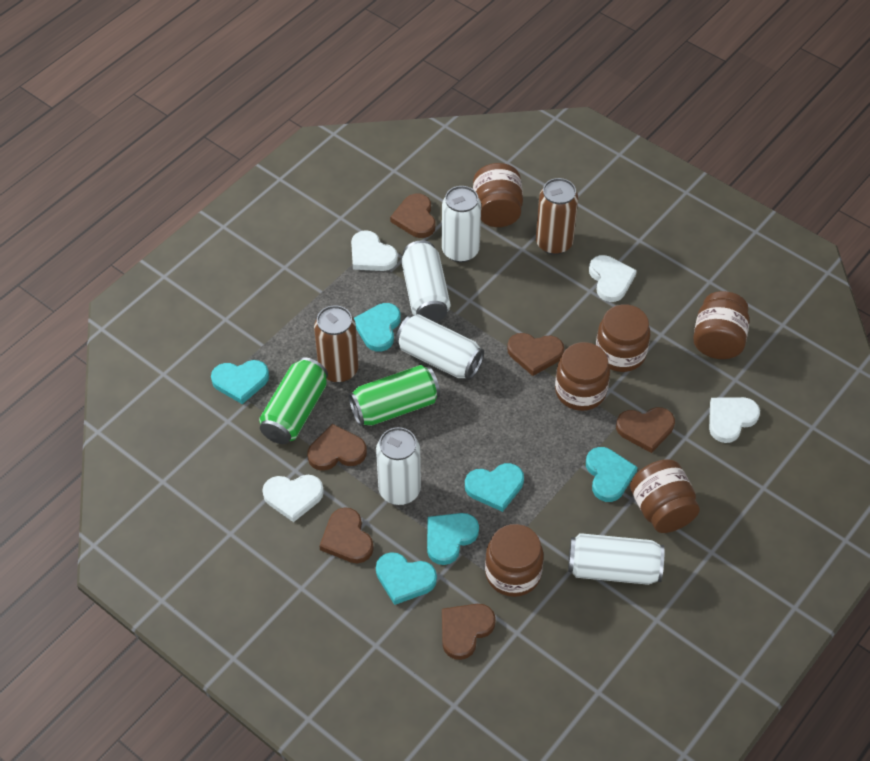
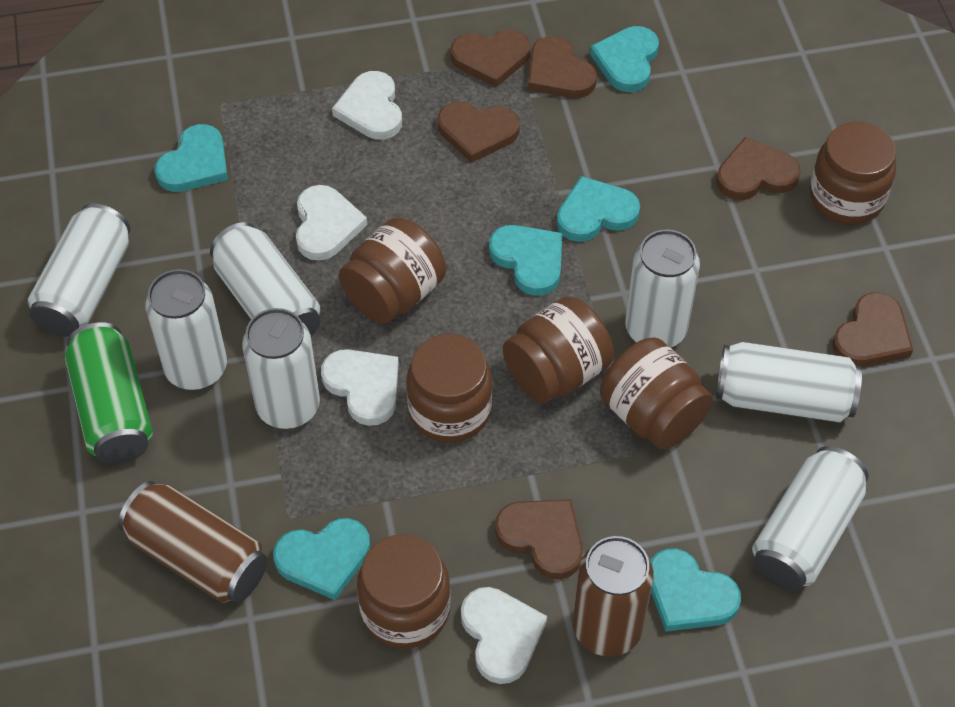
green can: 2 -> 1
white can: 5 -> 7

